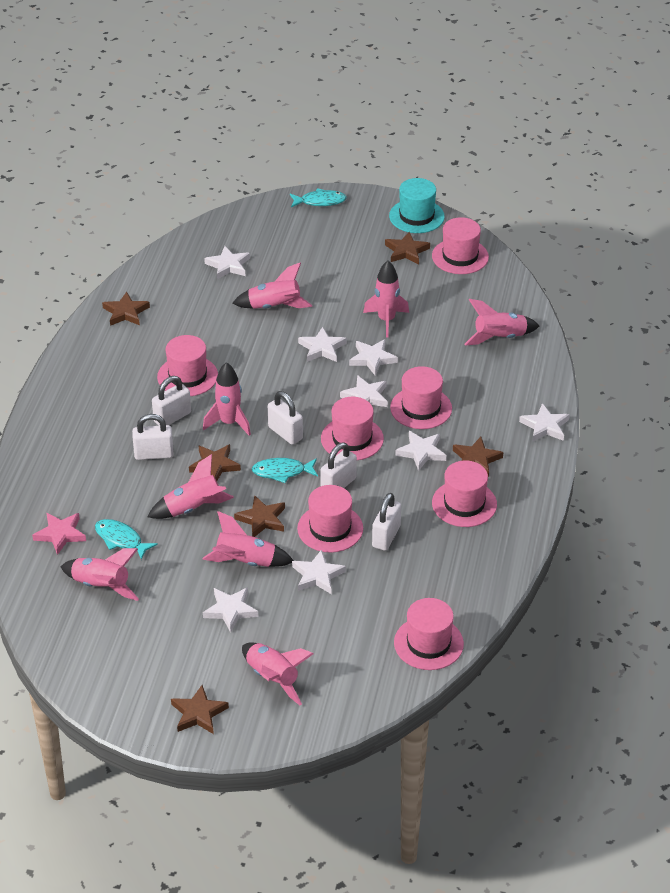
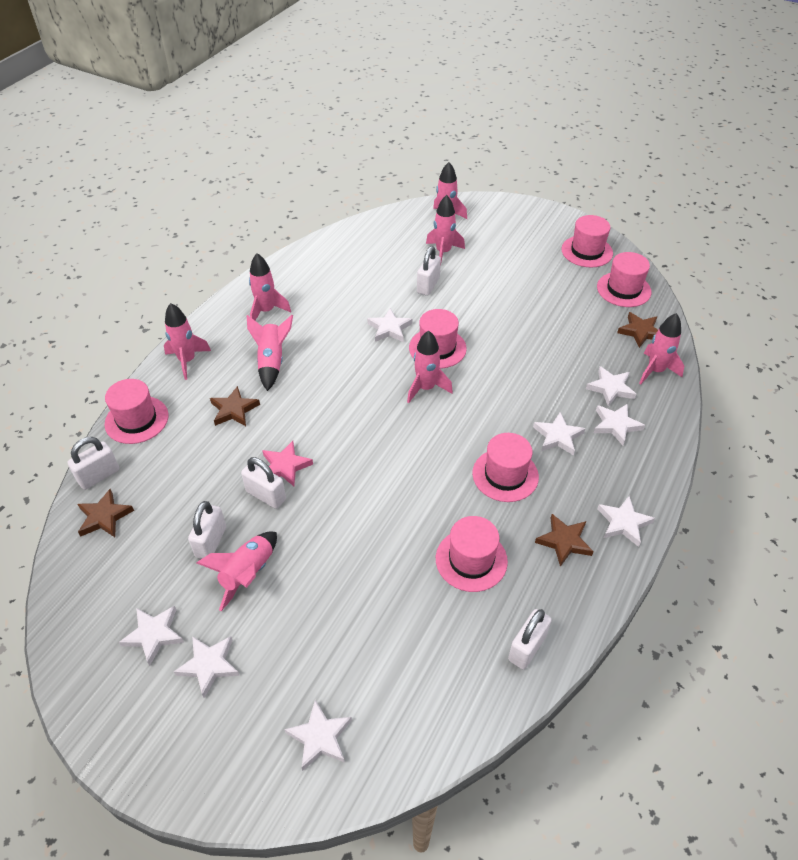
brown star: 6 -> 4
pink hat: 7 -> 6
turquoise fish: 3 -> 0
turquoise hat: 1 -> 0

